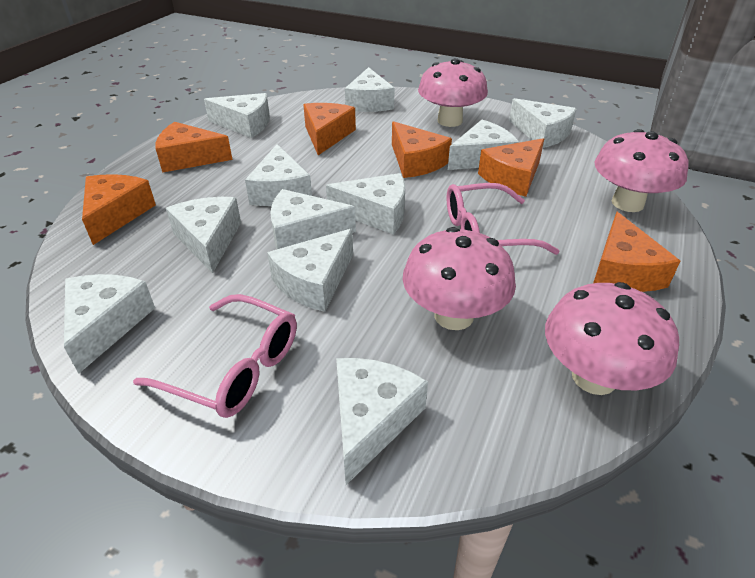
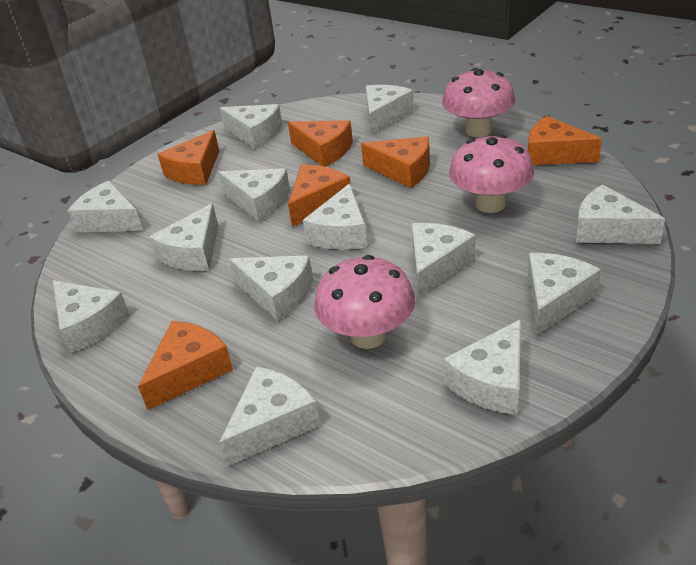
pink glasses: 2 -> 0
pink mushroom: 4 -> 3
white cheese: 11 -> 13

